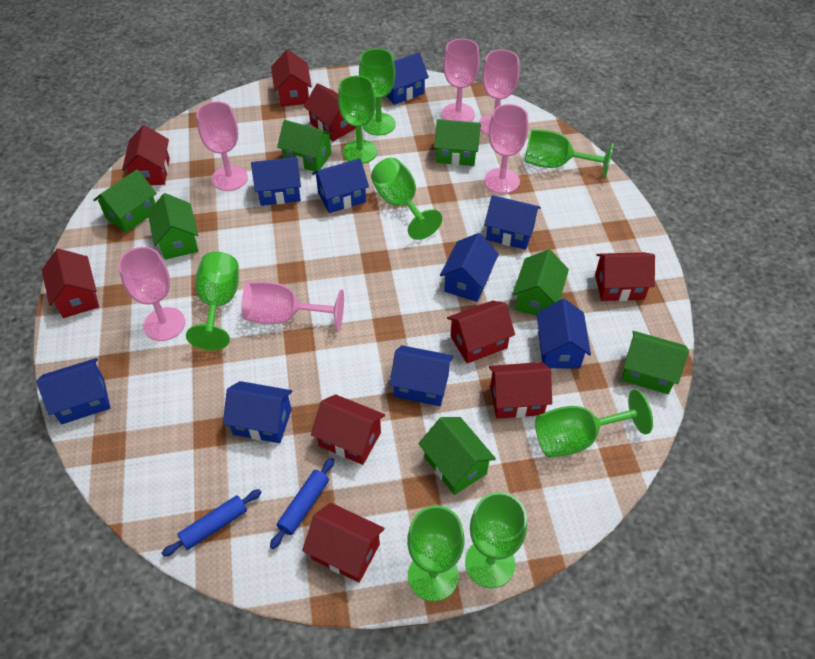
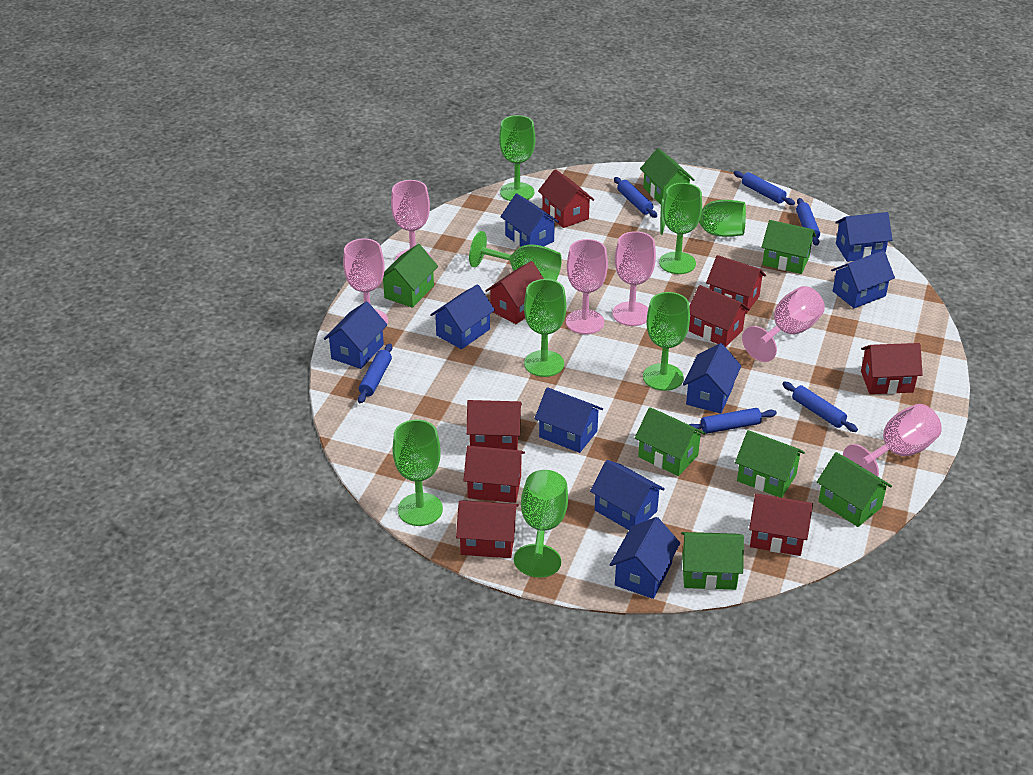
blue rolling pin: 2 -> 6

